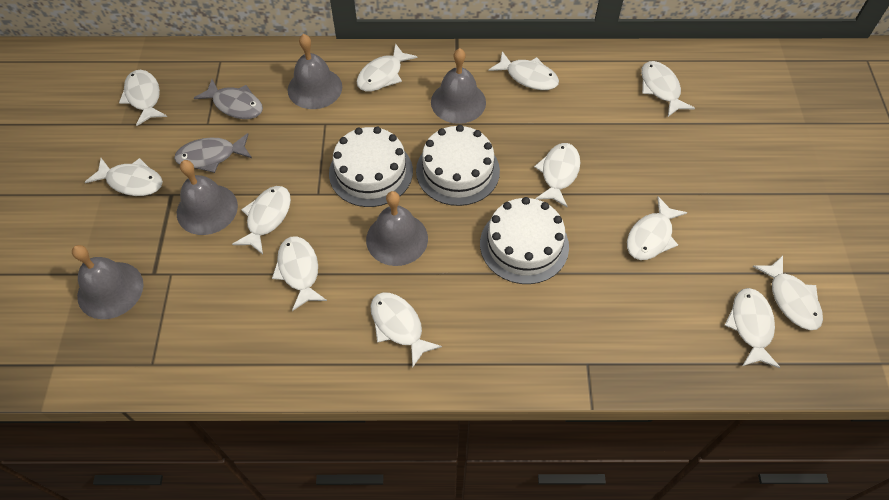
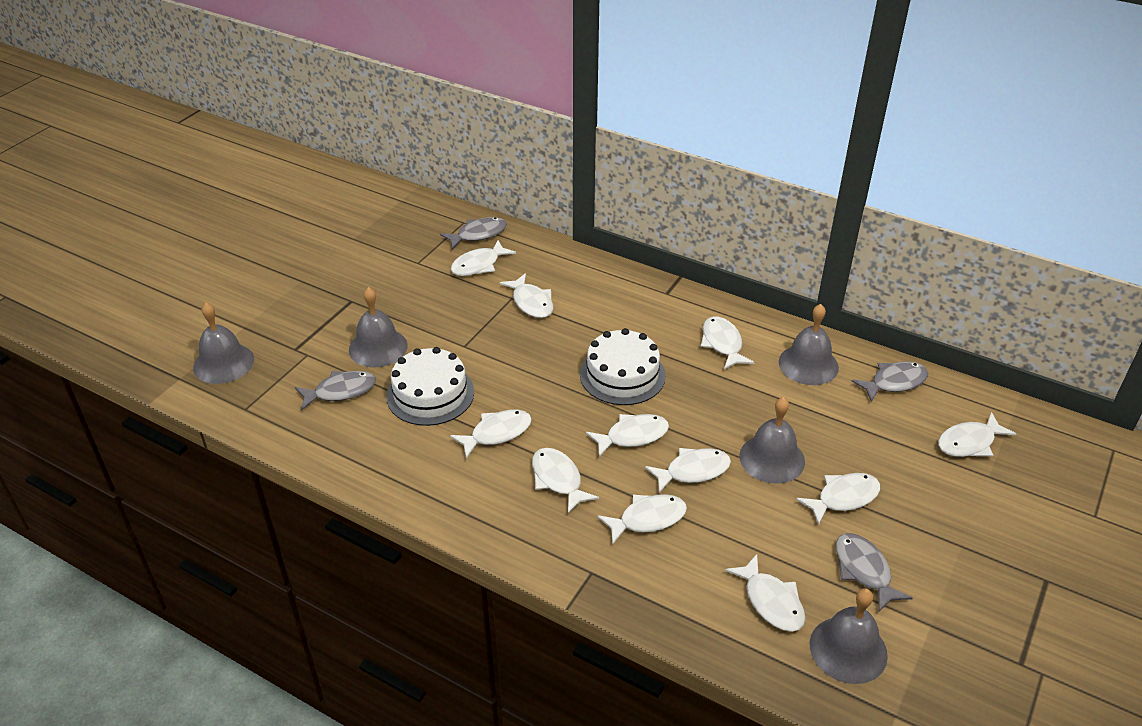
grey fish: 2 -> 4
white cake: 3 -> 2
white fish: 12 -> 11

